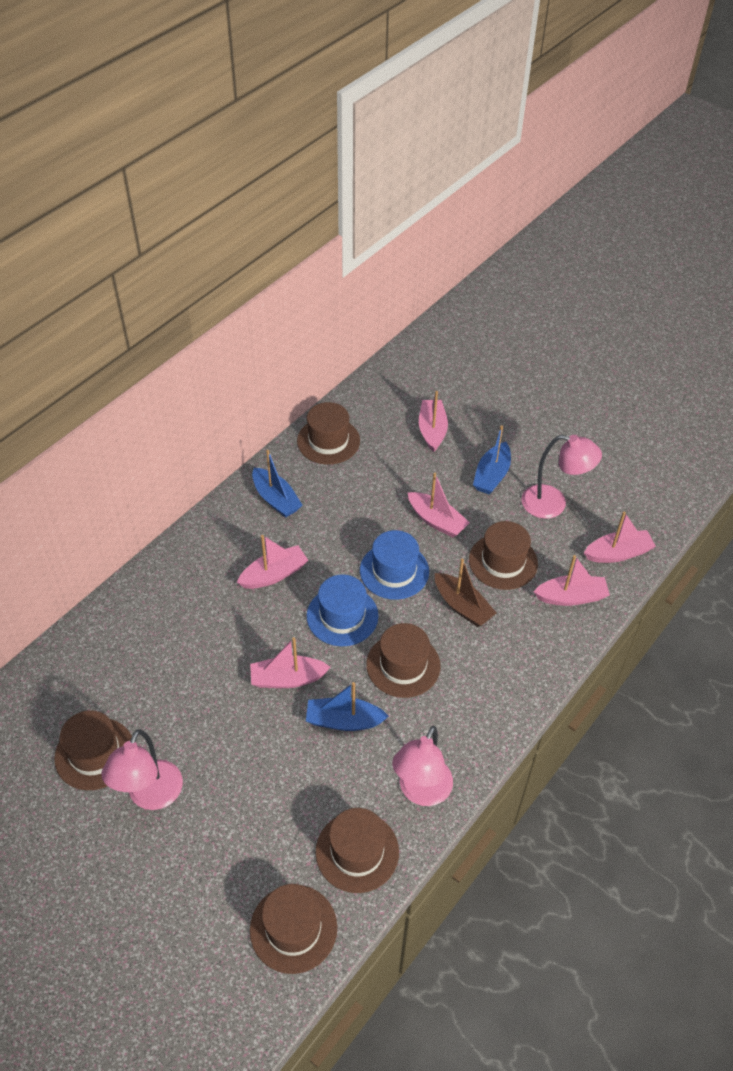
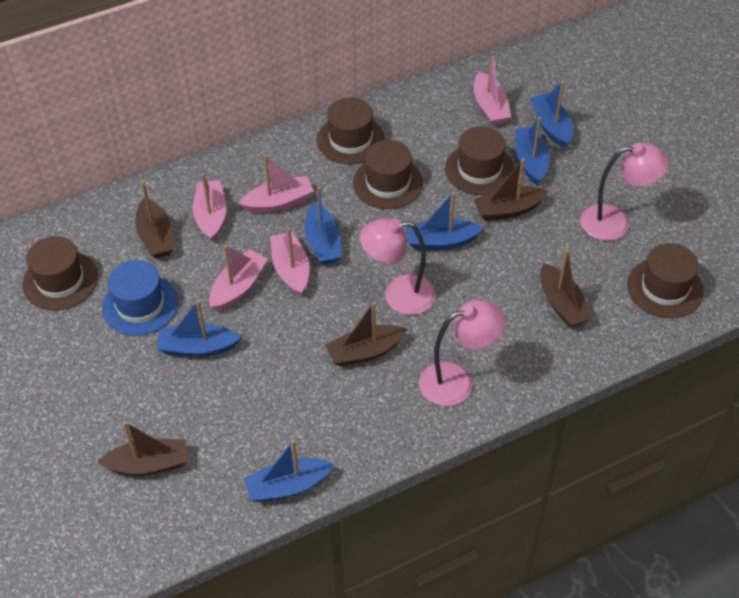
blue boat: 3 -> 6
blue hat: 2 -> 1
brown boat: 1 -> 5
brown hat: 6 -> 5
pink boat: 6 -> 5

